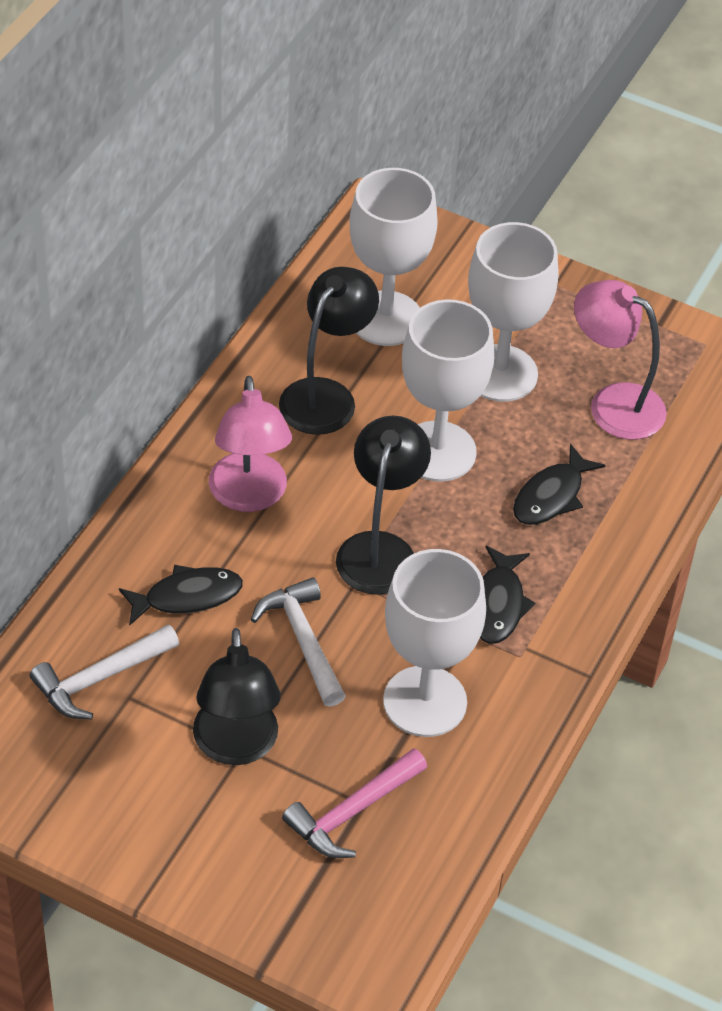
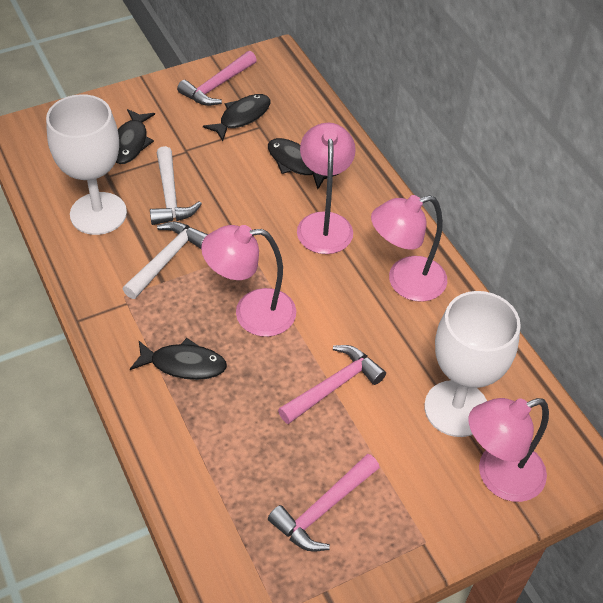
black fish: 3 -> 4
black lamp: 3 -> 0
pink hammer: 1 -> 3
pink lamp: 2 -> 4
white goblet: 4 -> 2

